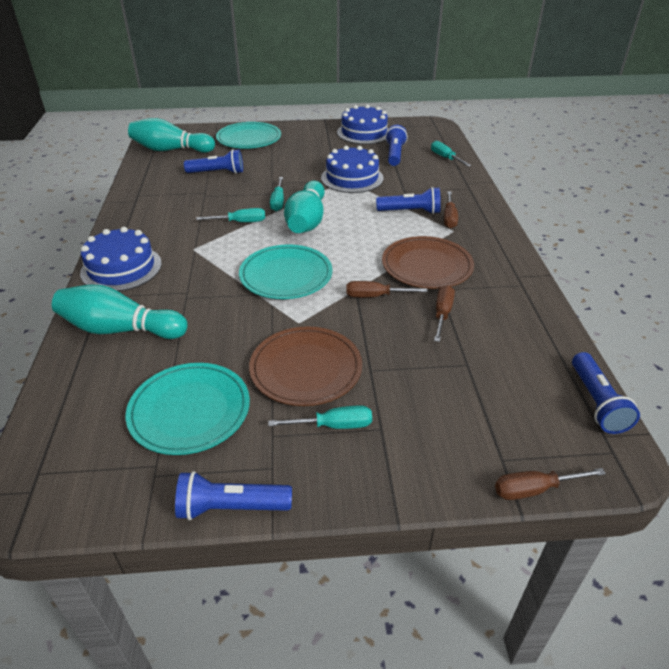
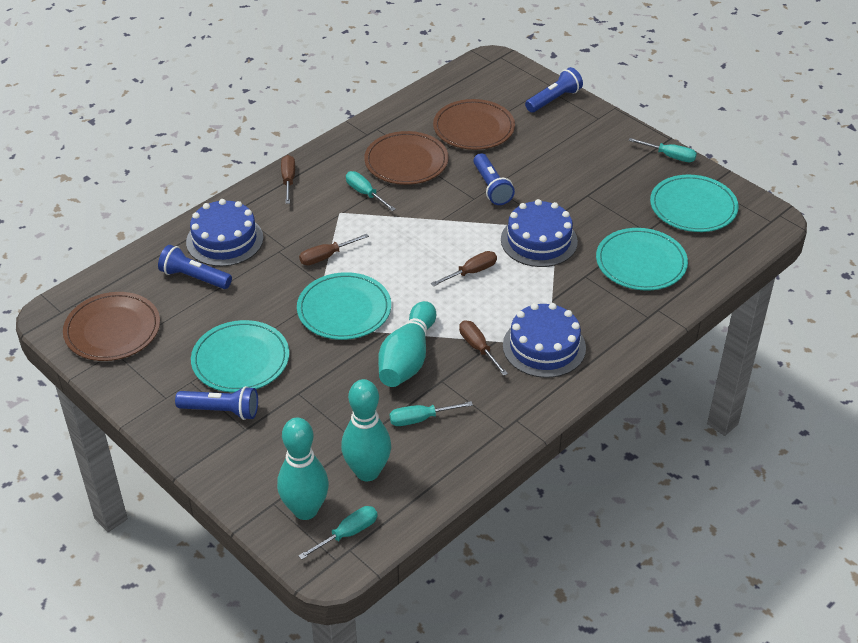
blue flashlight: 5 -> 4
brown plate: 2 -> 3
turquoise plate: 3 -> 4

